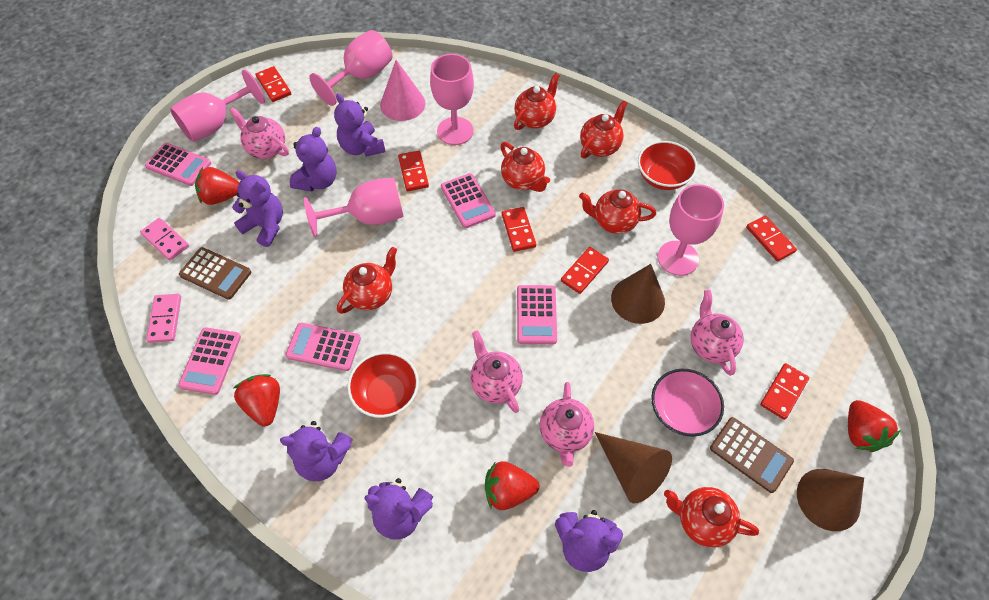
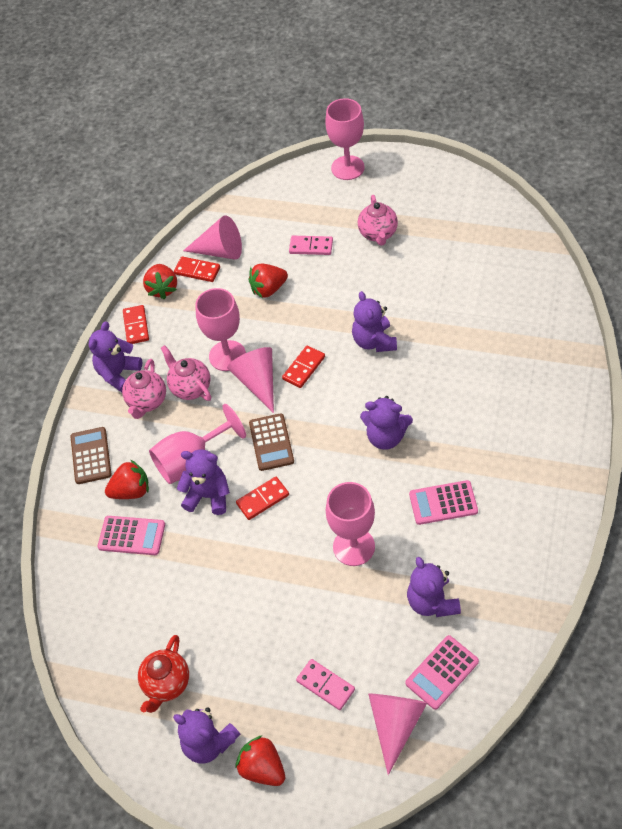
brown cone: 3 -> 0
pink bowl: 1 -> 0
pink calculator: 5 -> 3
pink cone: 1 -> 3
pink goblet: 5 -> 4
pink teapot: 4 -> 3
red bowl: 2 -> 0
red domino: 6 -> 4
red teapot: 6 -> 1

